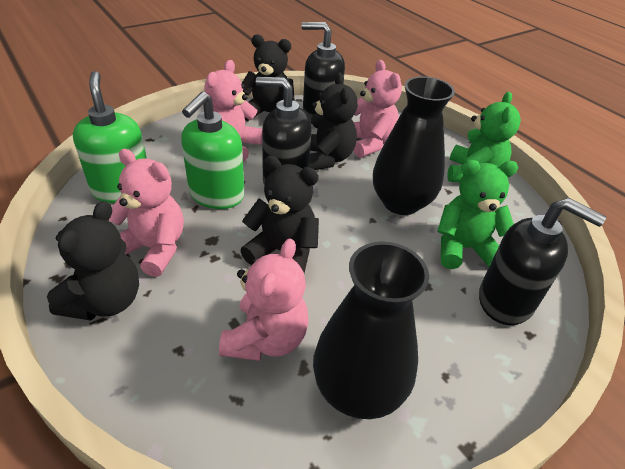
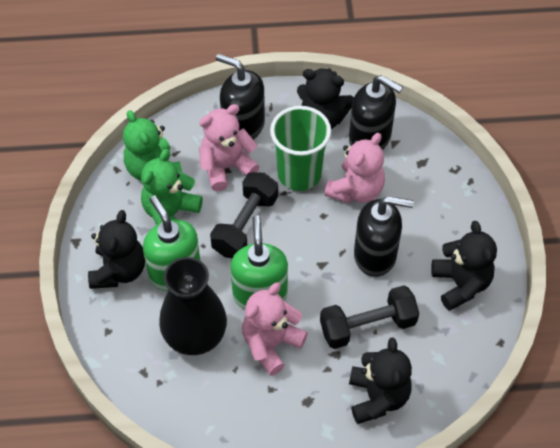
black dumbbell: 0 -> 2
black vase: 2 -> 1
green cup: 0 -> 1
pink teddy bear: 4 -> 3

